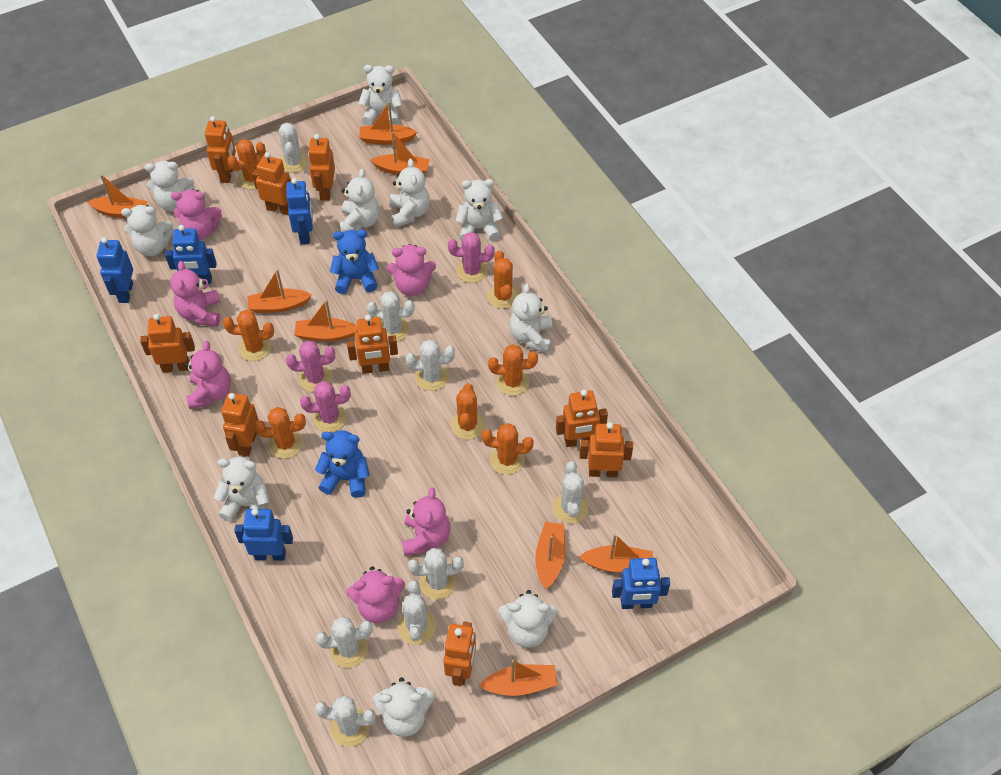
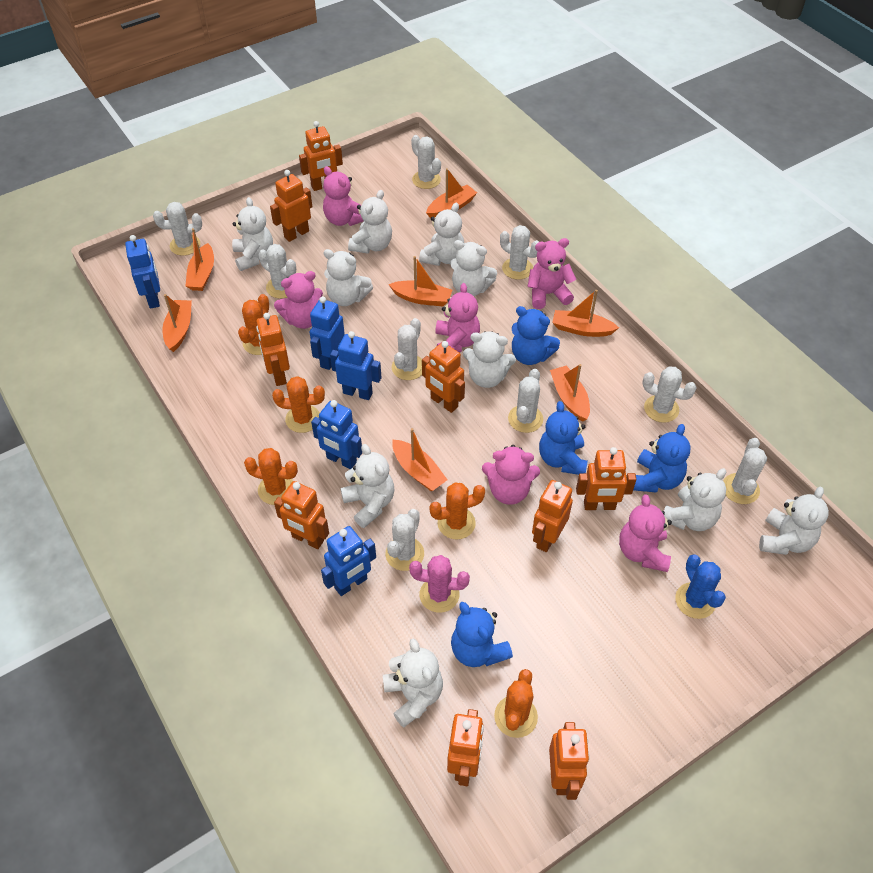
blue cactus: 0 -> 1
blue teddy bear: 2 -> 4
orange boat: 8 -> 7
orange cactus: 7 -> 5
pink cactus: 3 -> 1
white cactus: 8 -> 9

